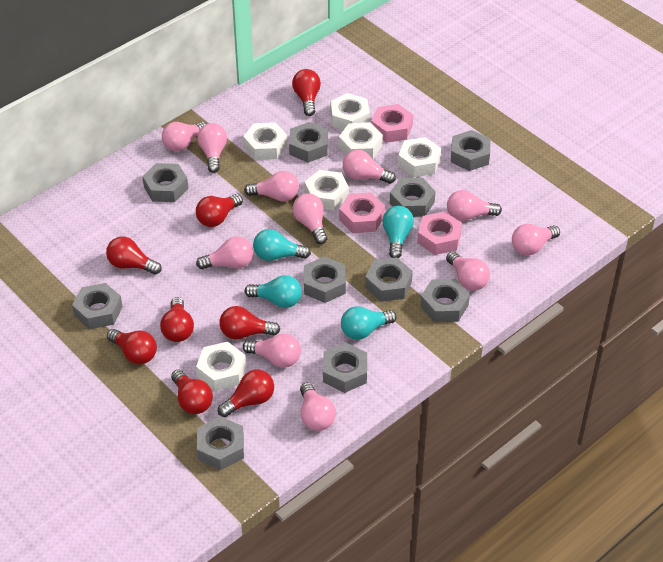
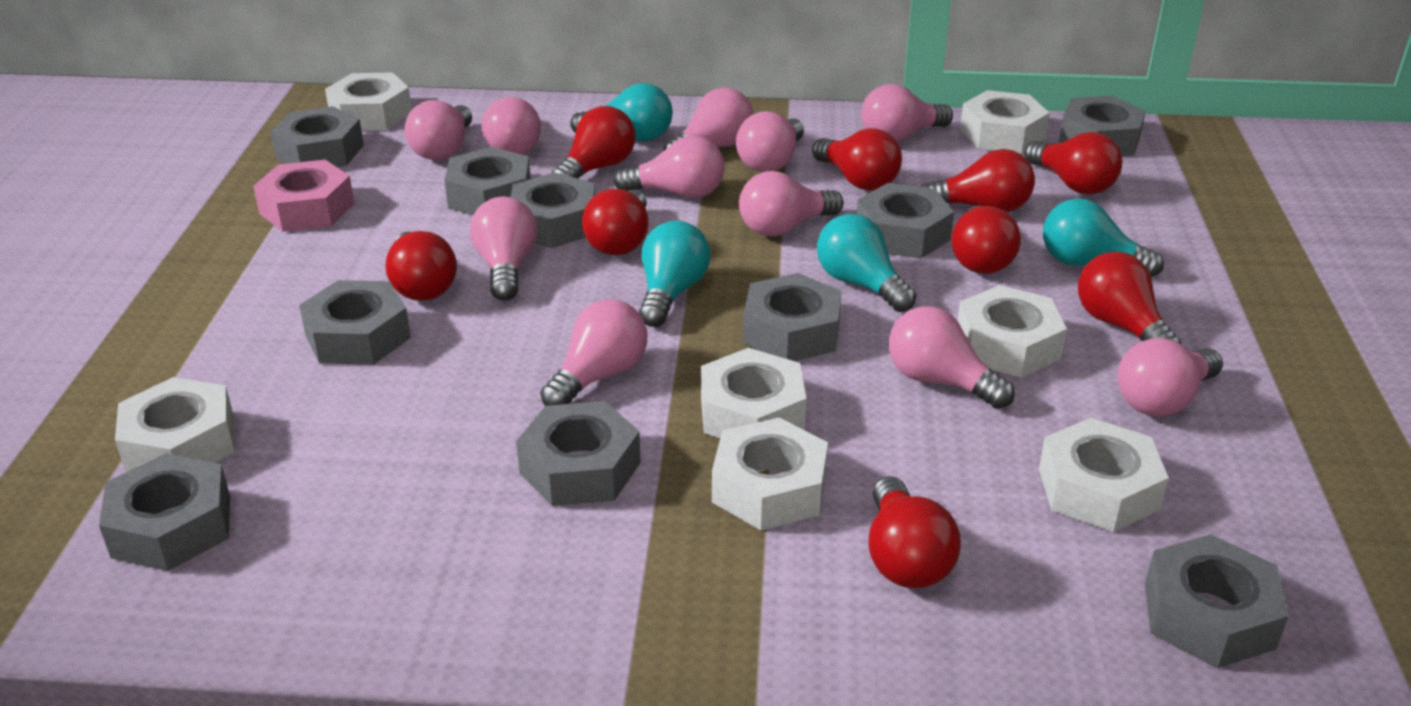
pink nut: 3 -> 1
red light bulb: 8 -> 9
white nut: 6 -> 7

